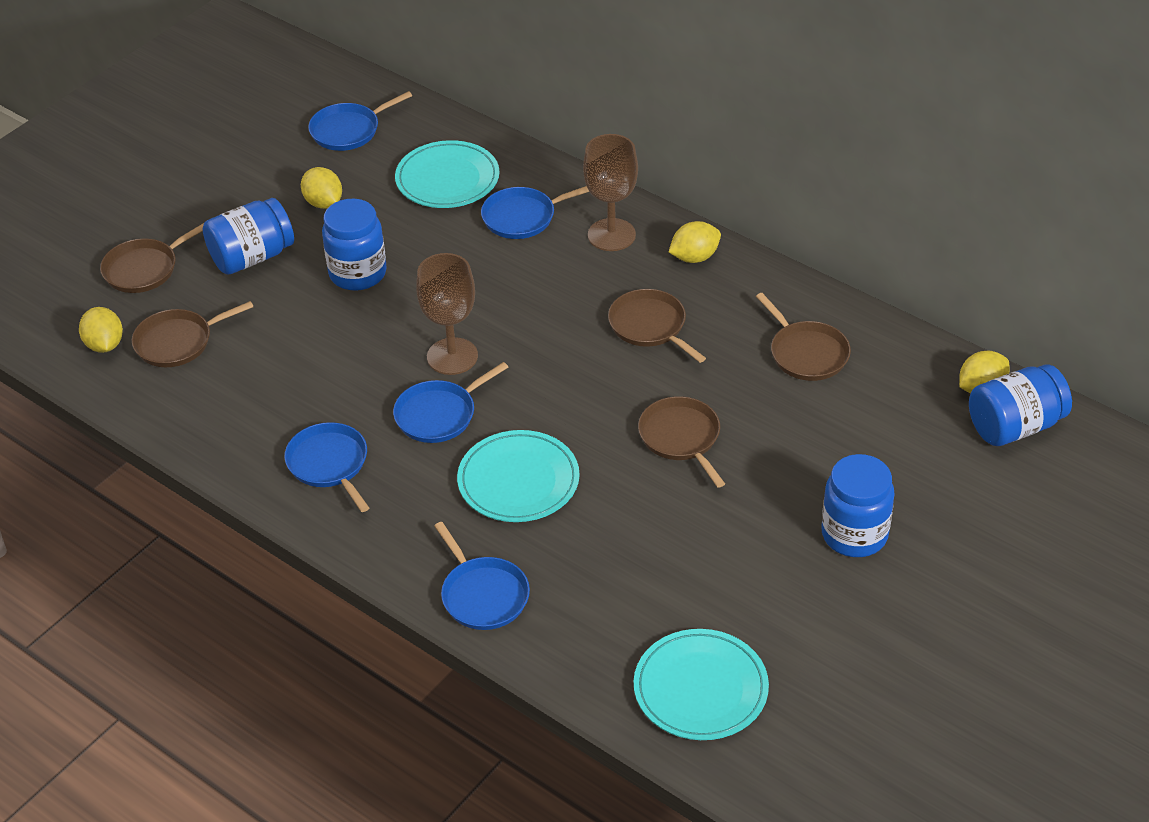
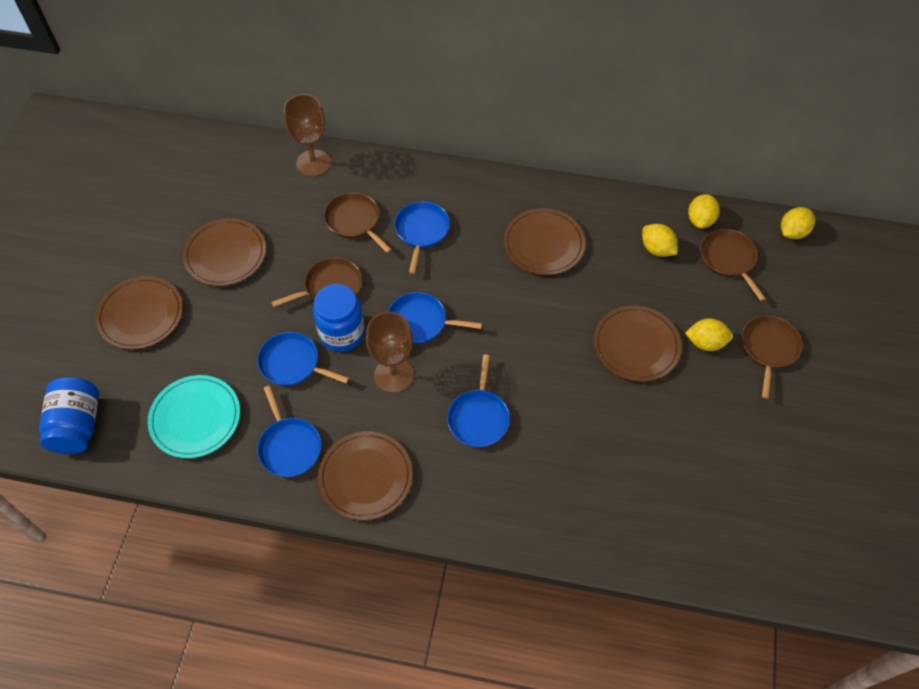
blue jar: 4 -> 2
brown pan: 5 -> 4
brown plate: 0 -> 5
turquoise plate: 3 -> 1

